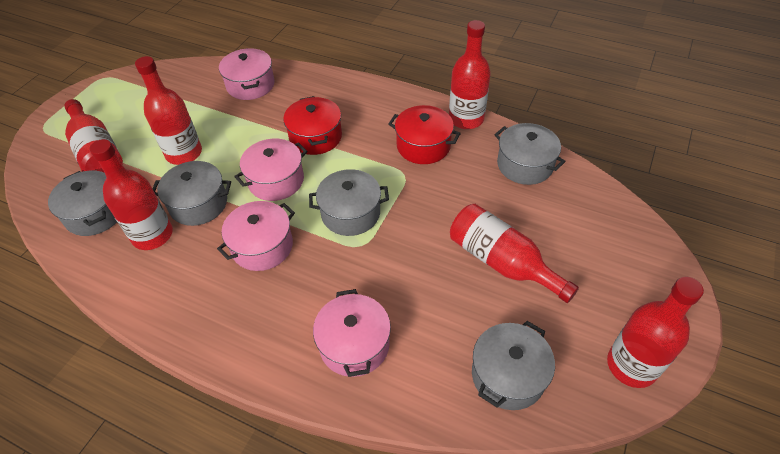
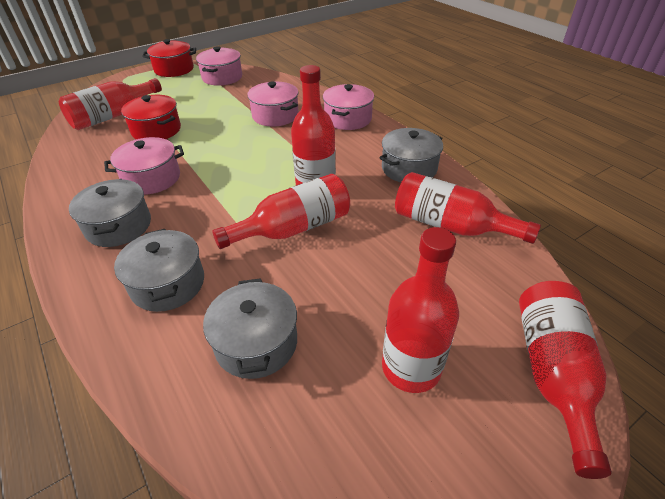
grey pot: 5 -> 4

